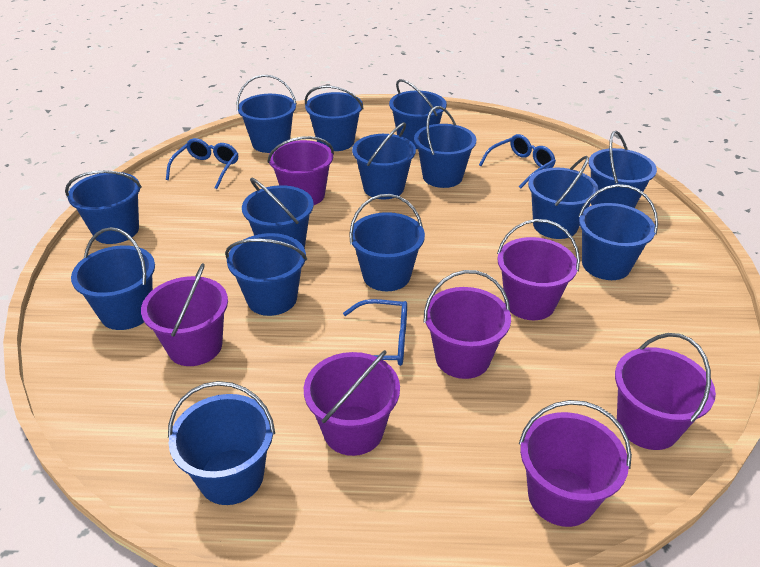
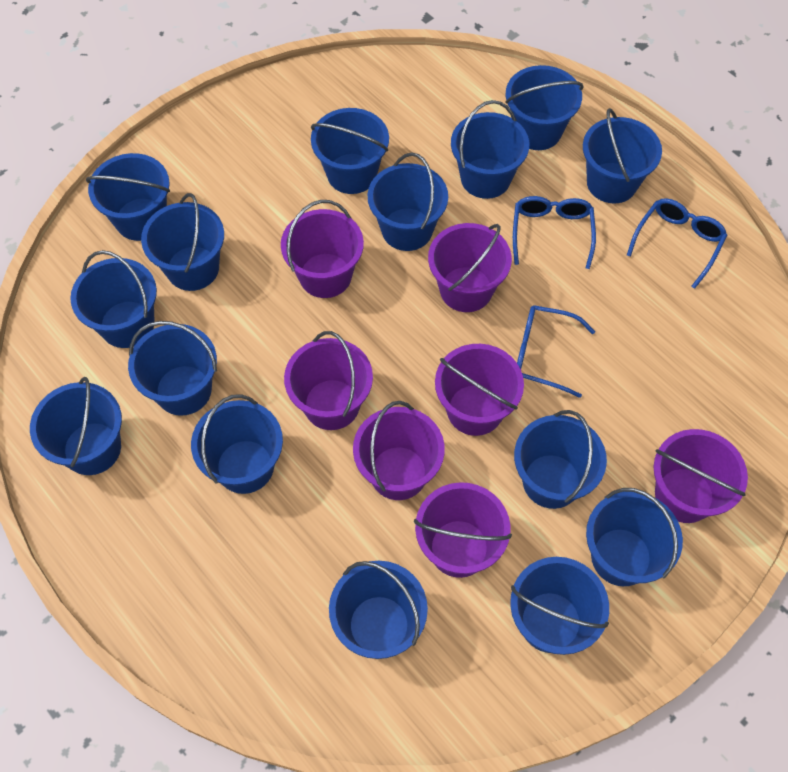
blue bucket: 14 -> 15

